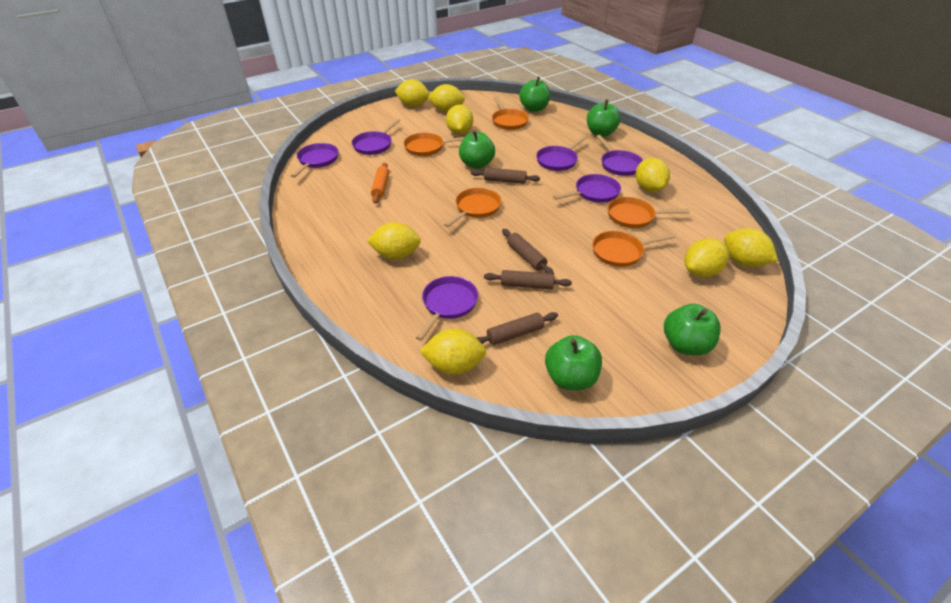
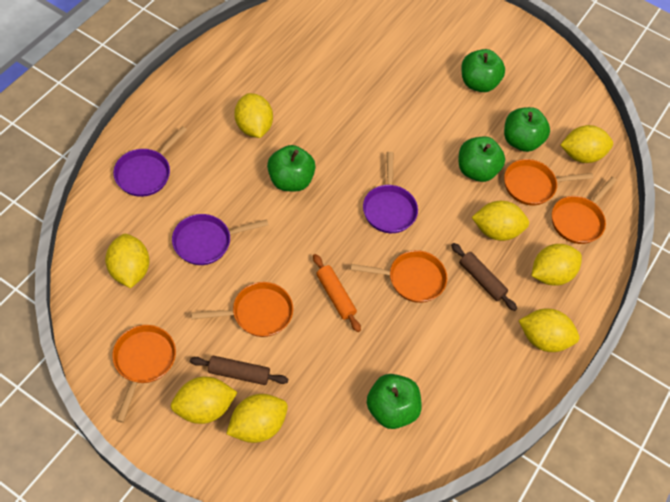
brown rolling pin: 4 -> 2
purple pan: 6 -> 3

